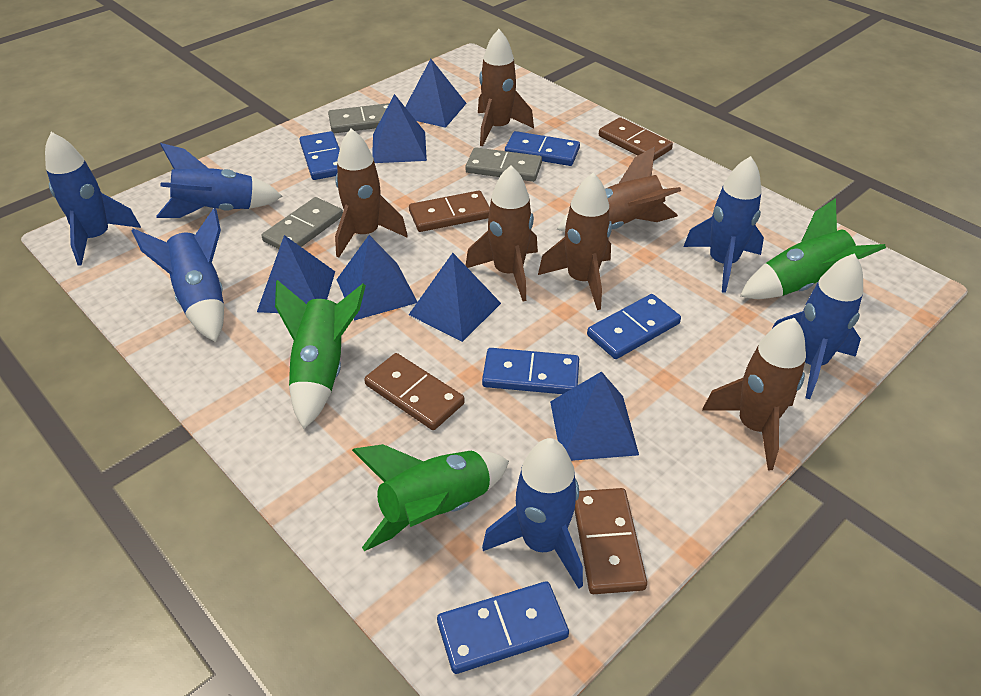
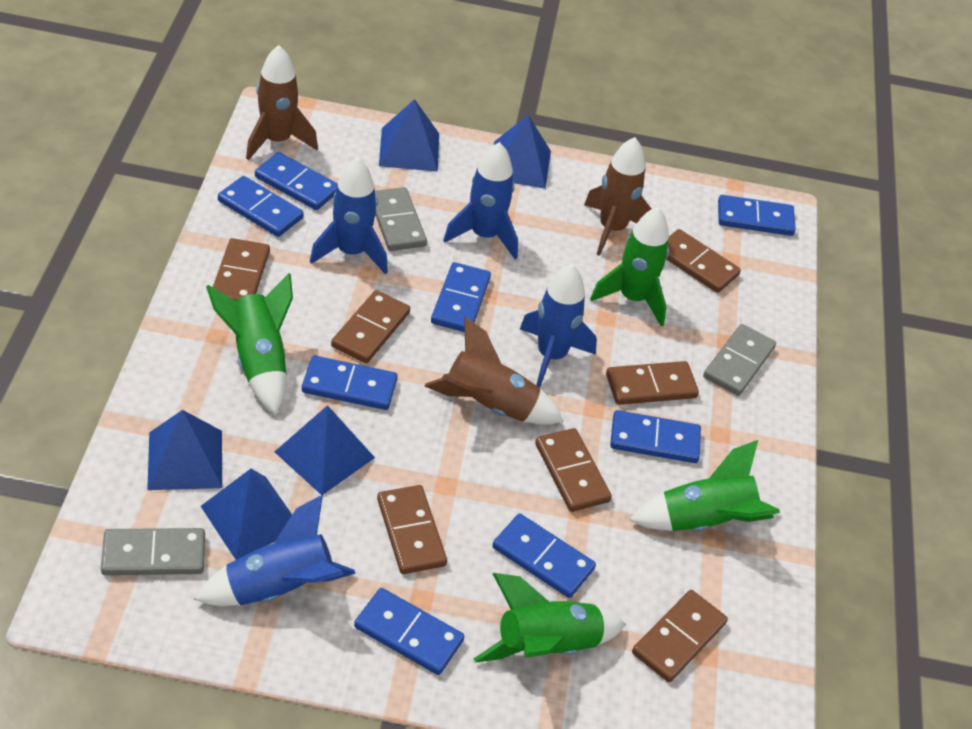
blue domino: 5 -> 8
blue pyramid: 6 -> 5
blue rocket: 6 -> 4
brown domino: 4 -> 7
brown rocket: 6 -> 3
green rocket: 3 -> 4

